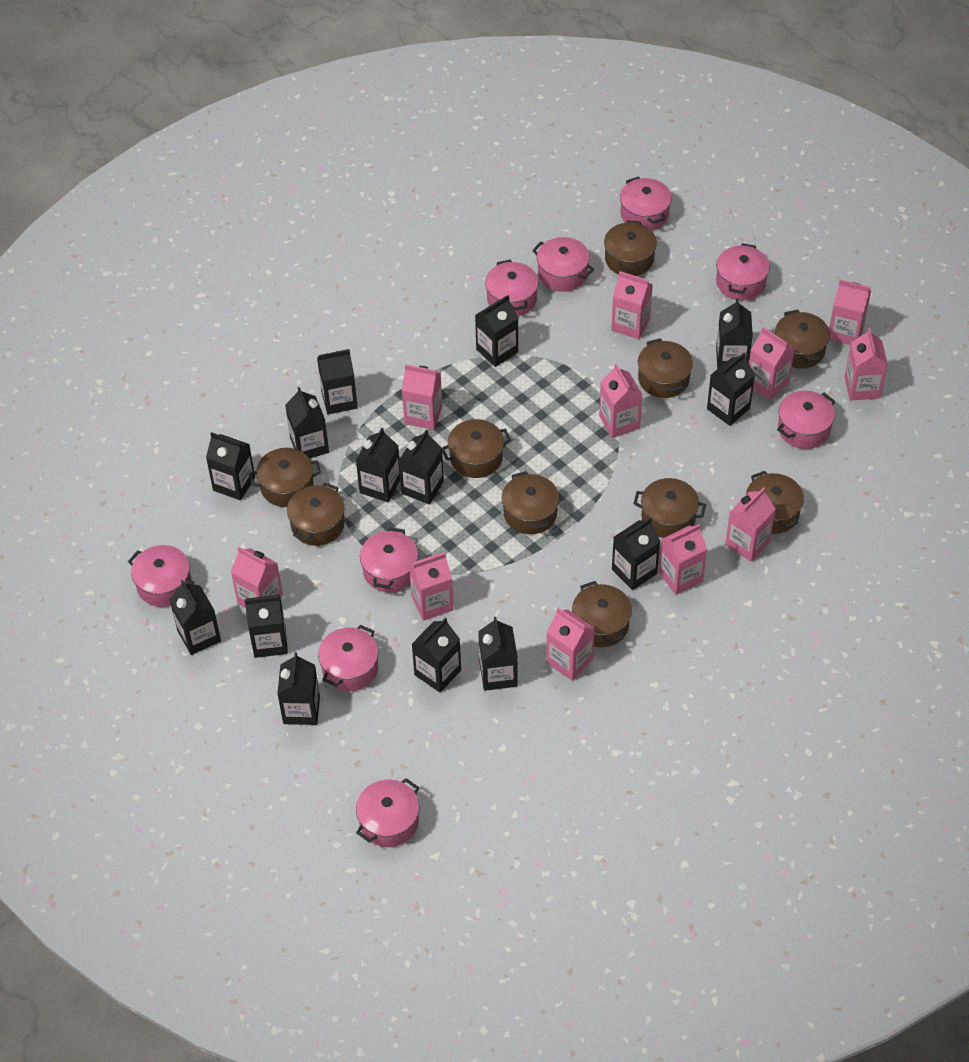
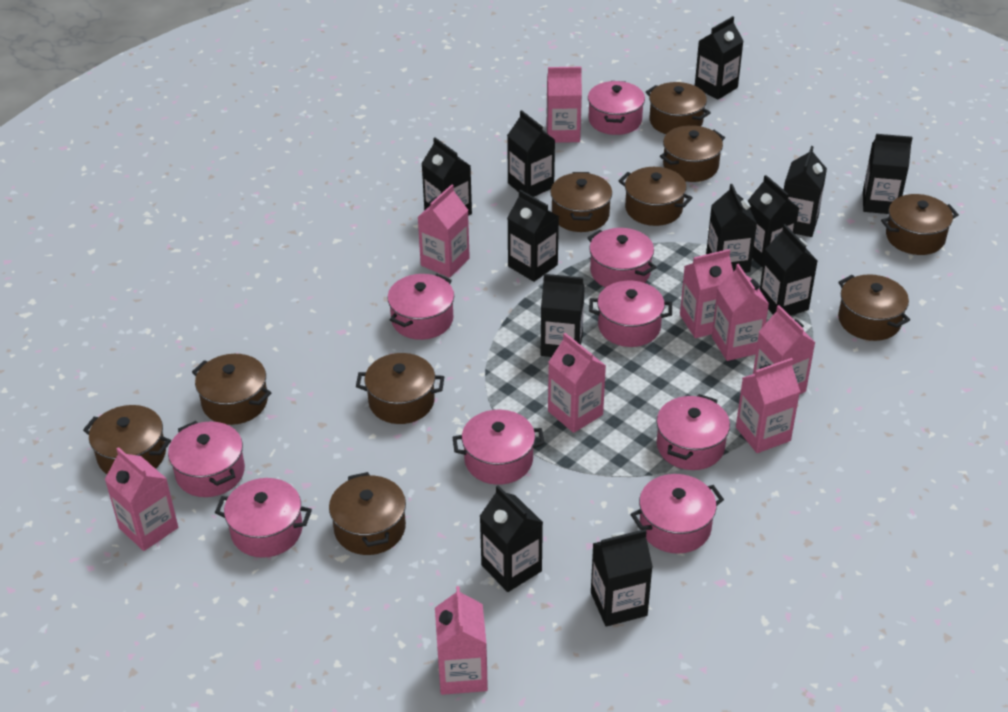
black carton: 14 -> 12
pink carton: 11 -> 9

